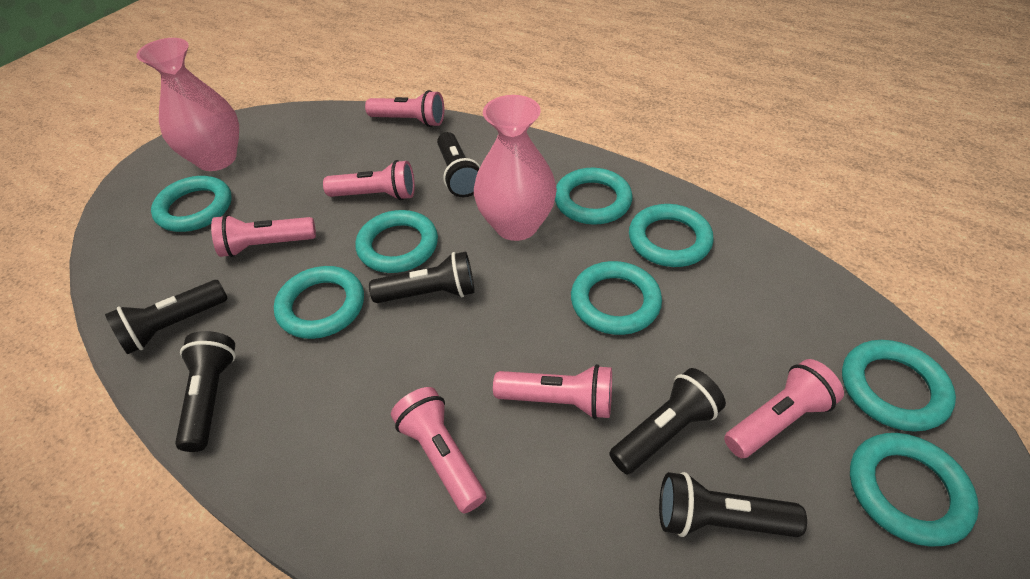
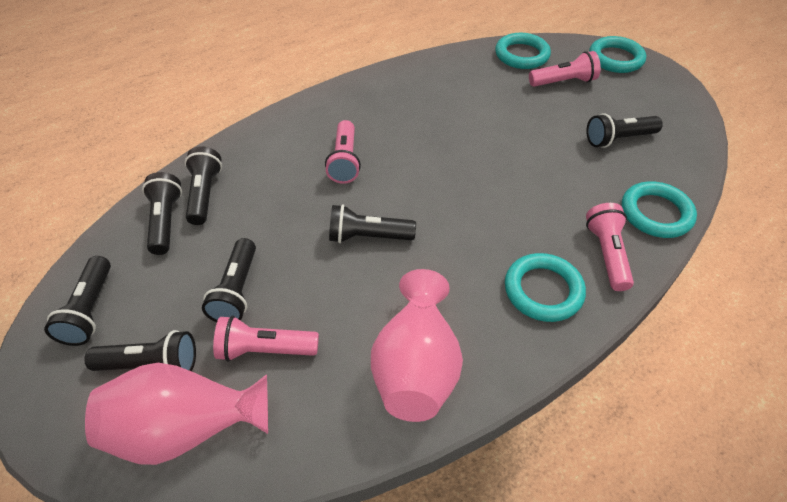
black flashlight: 6 -> 7
pink flashlight: 6 -> 4
turquoise ring: 8 -> 4

